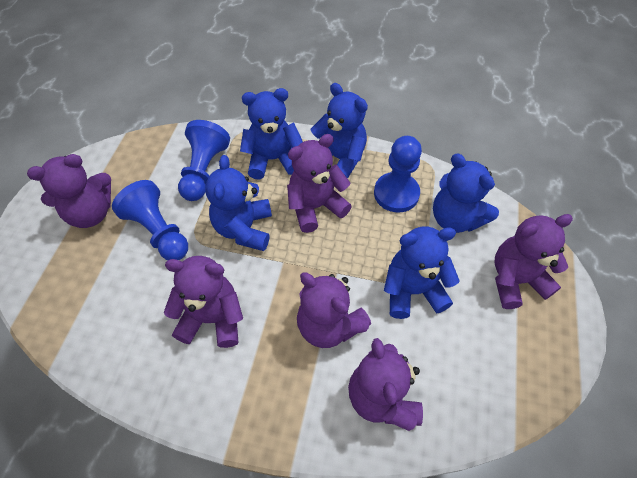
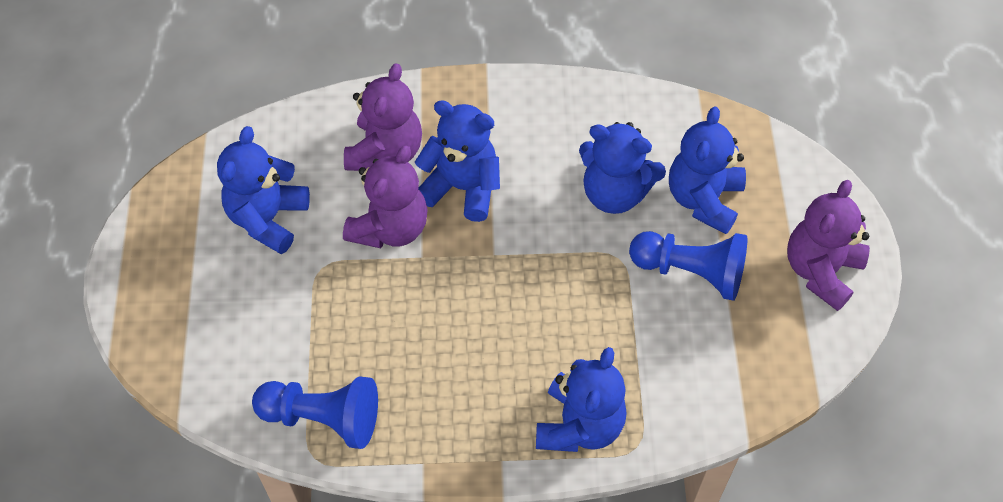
blue pawn: 3 -> 2
purple teddy bear: 6 -> 3

